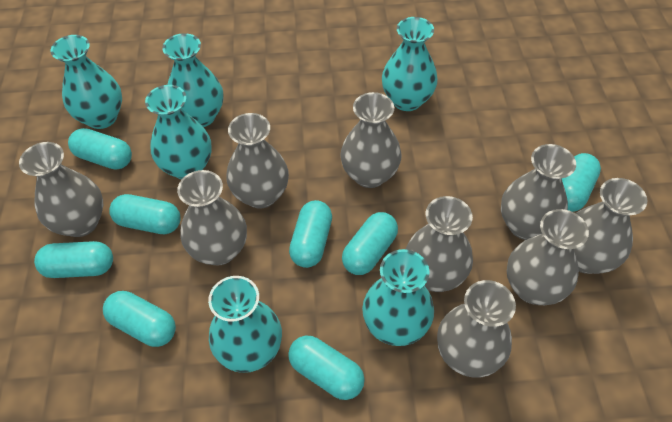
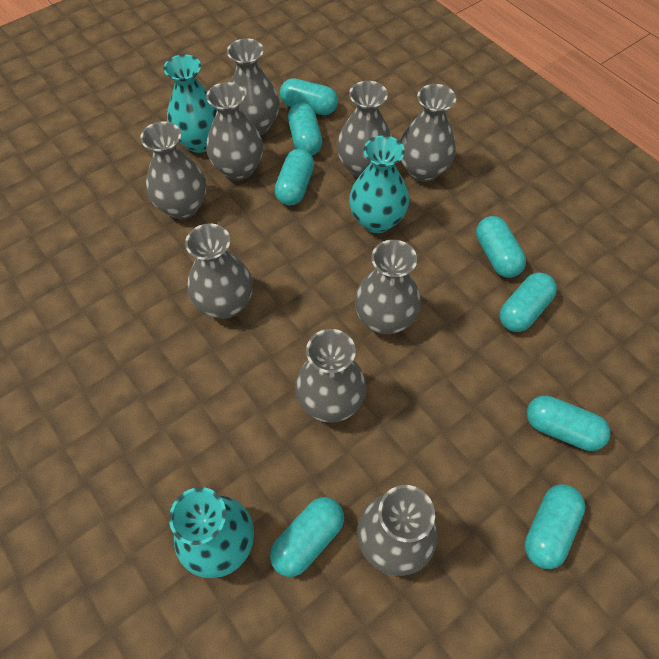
turquoise vase: 6 -> 3

